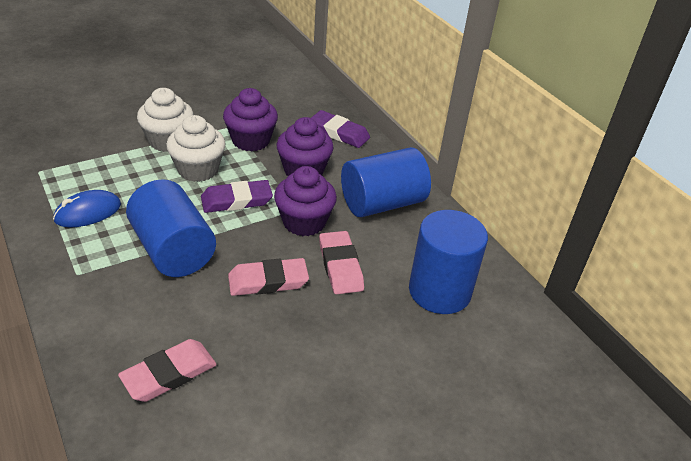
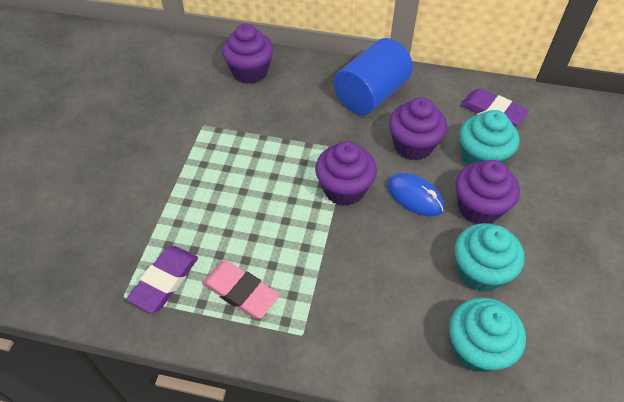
blue cylinder: 3 -> 1
pink eraser: 3 -> 1
purple cupcake: 3 -> 4
turquoise cupcake: 0 -> 3
white cupcake: 2 -> 0

